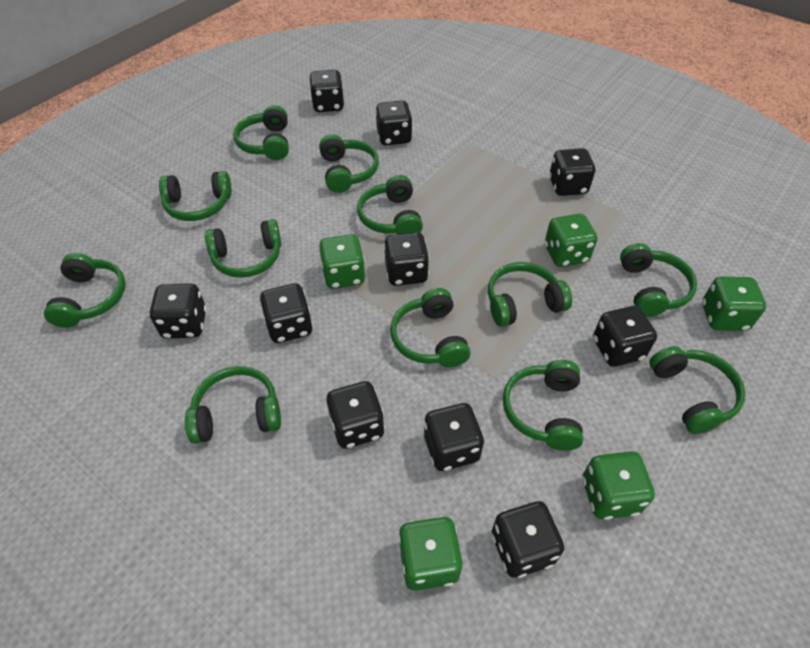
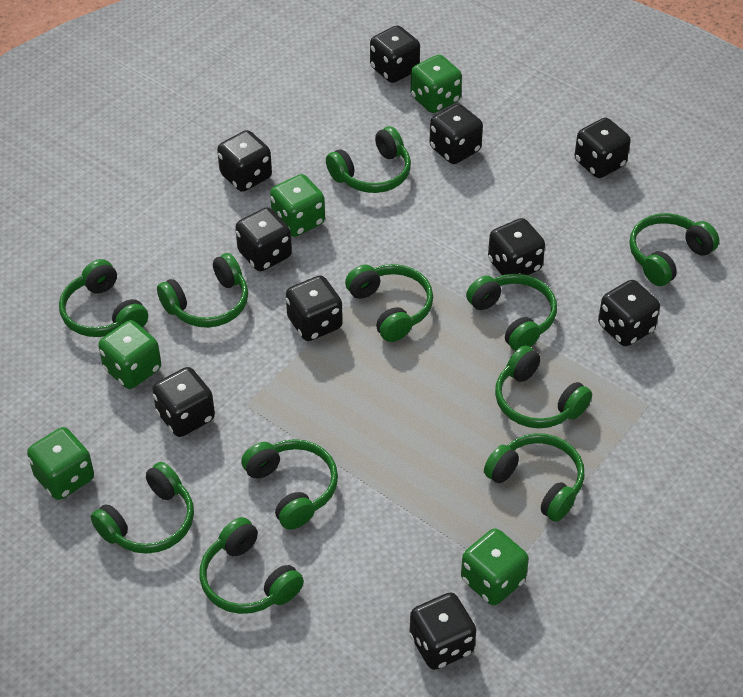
green headphones: 12 -> 11

